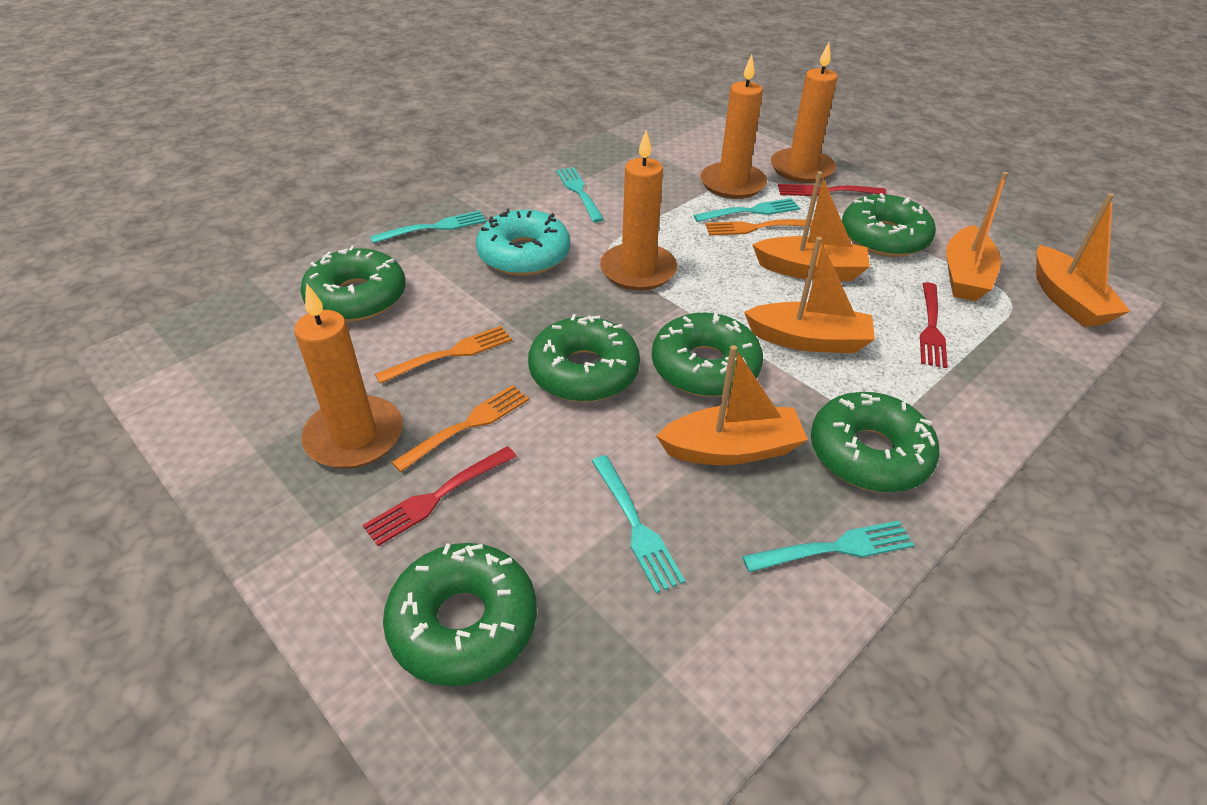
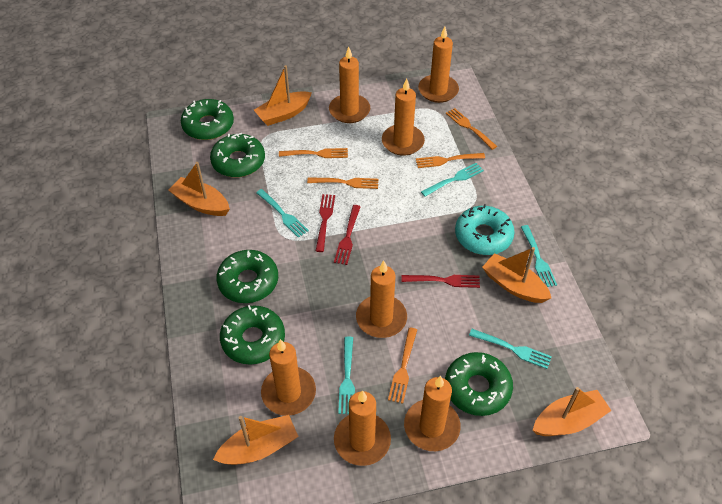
green donut: 6 -> 5
orange candle: 4 -> 7
orange fork: 3 -> 5

